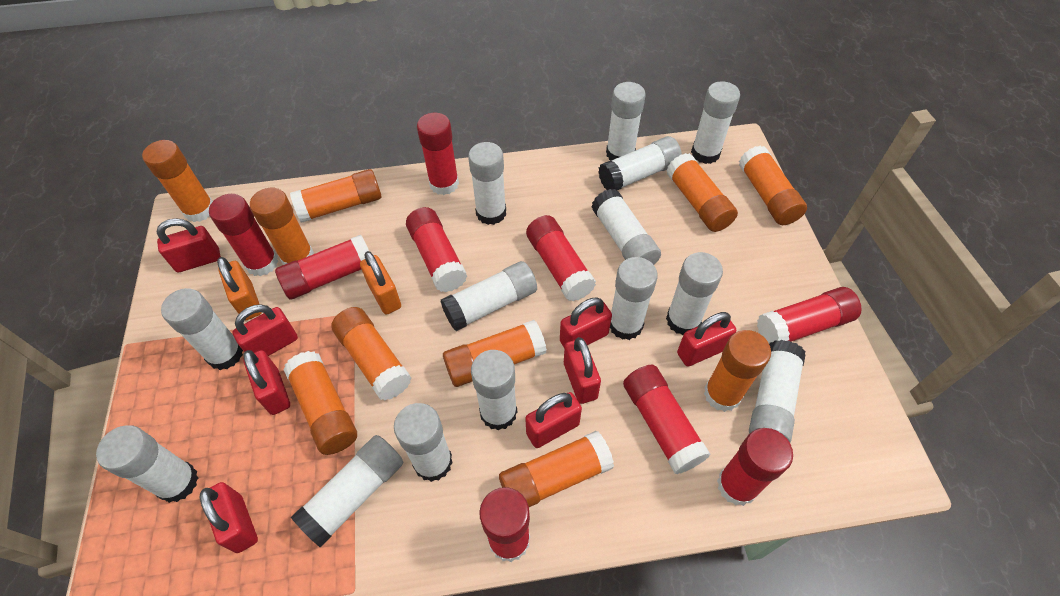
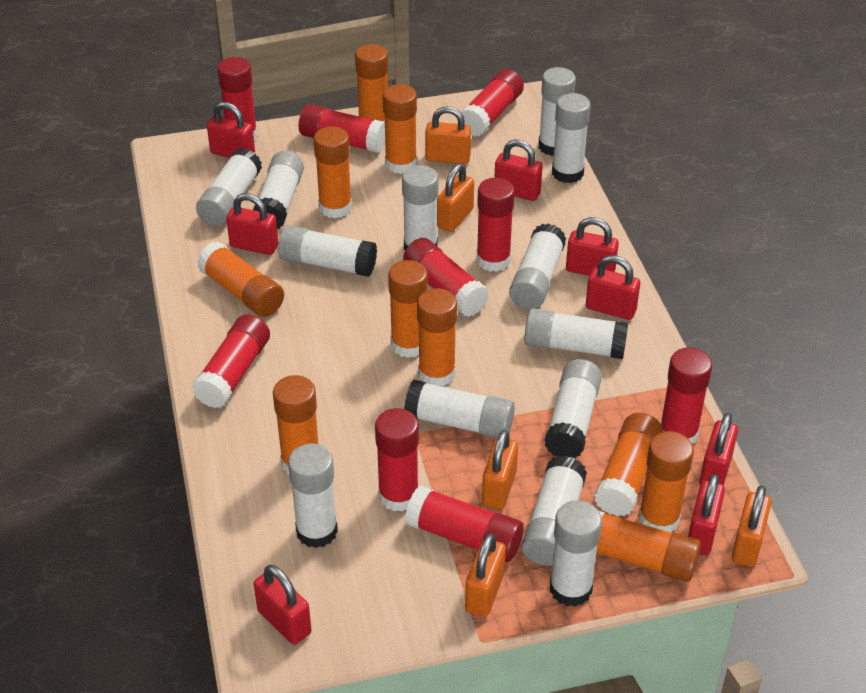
orange padlock: 2 -> 5
white glue stick: 14 -> 13

